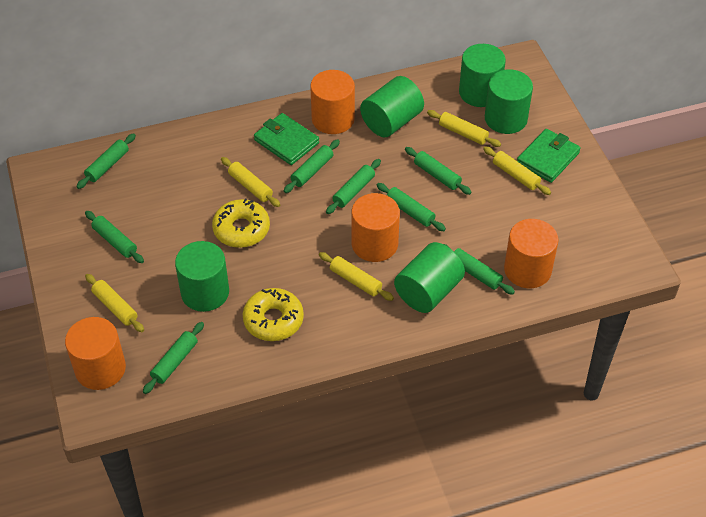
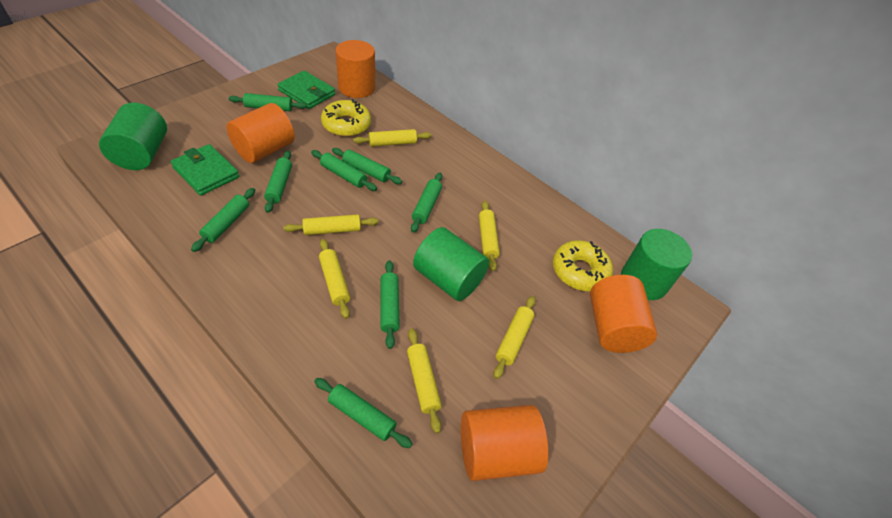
green cylinder: 5 -> 3
yellow rolling pin: 5 -> 6

